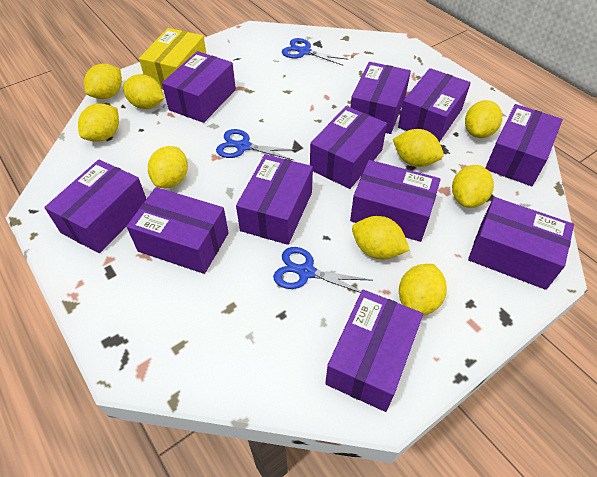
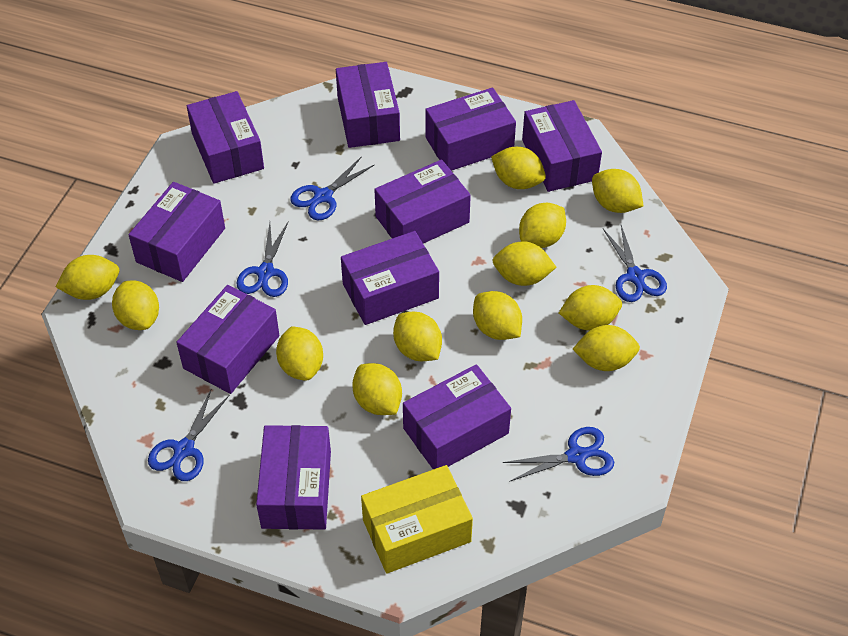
blue scissors: 3 -> 5
purple box: 11 -> 10
yellow lemon: 9 -> 12

